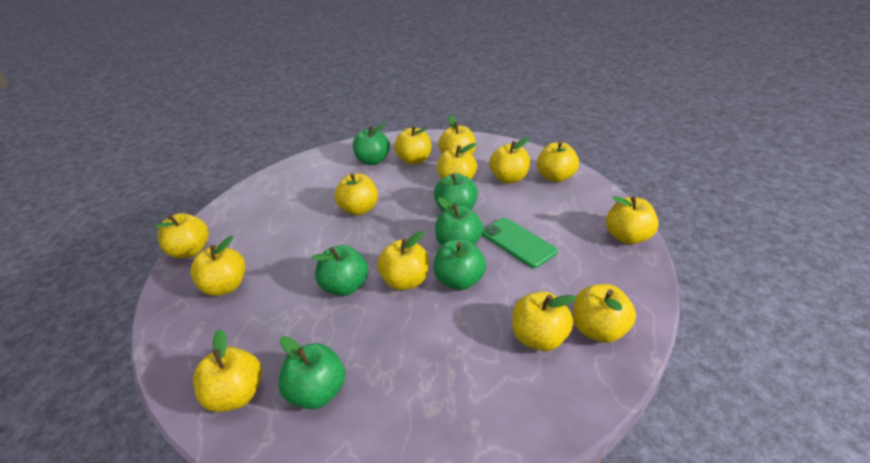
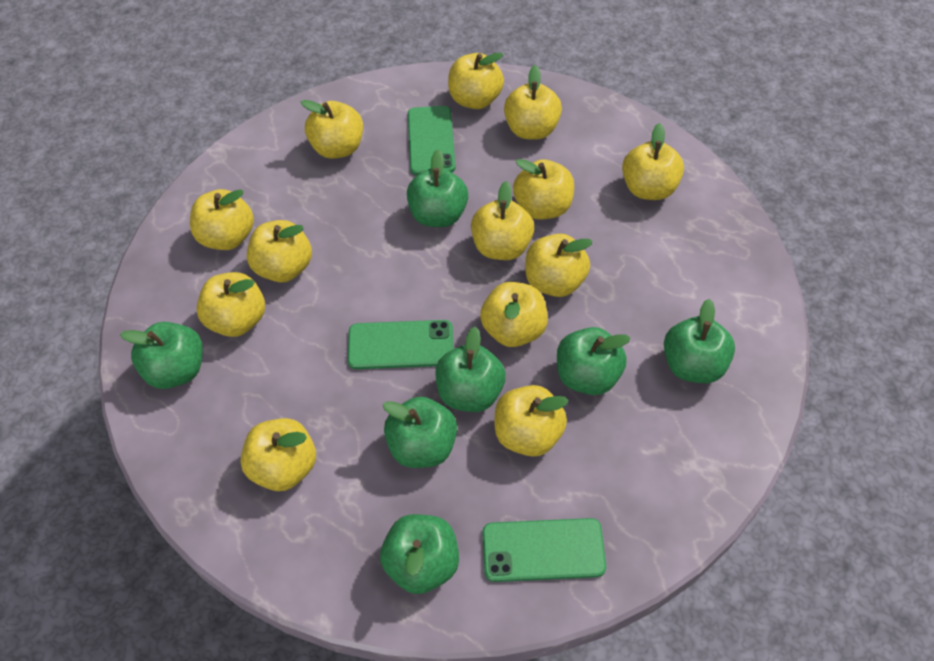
green apple: 6 -> 7
green phone: 1 -> 3

